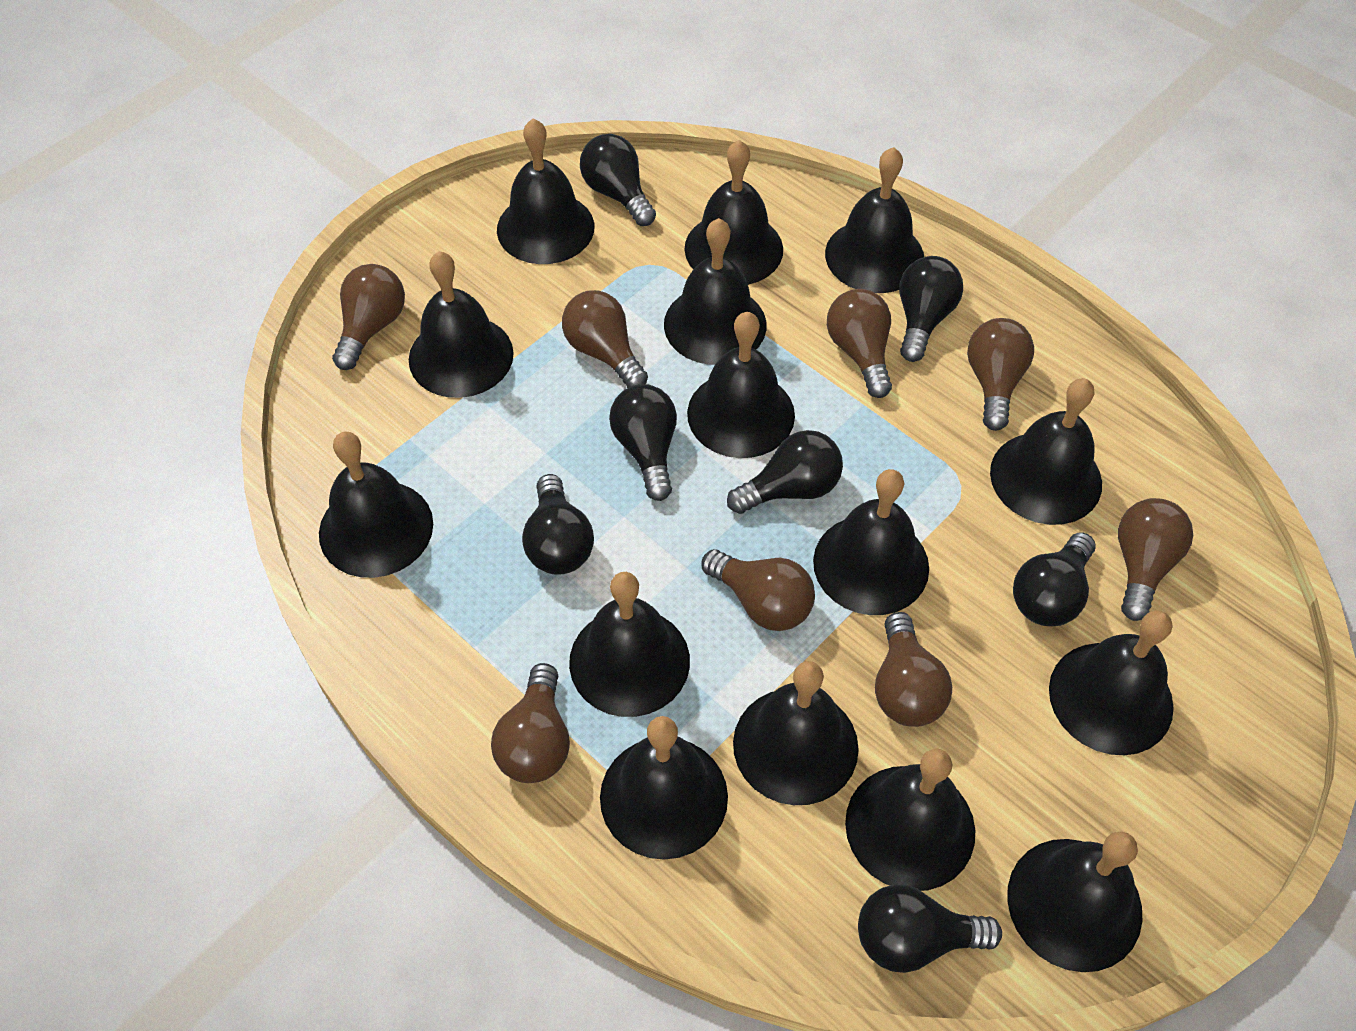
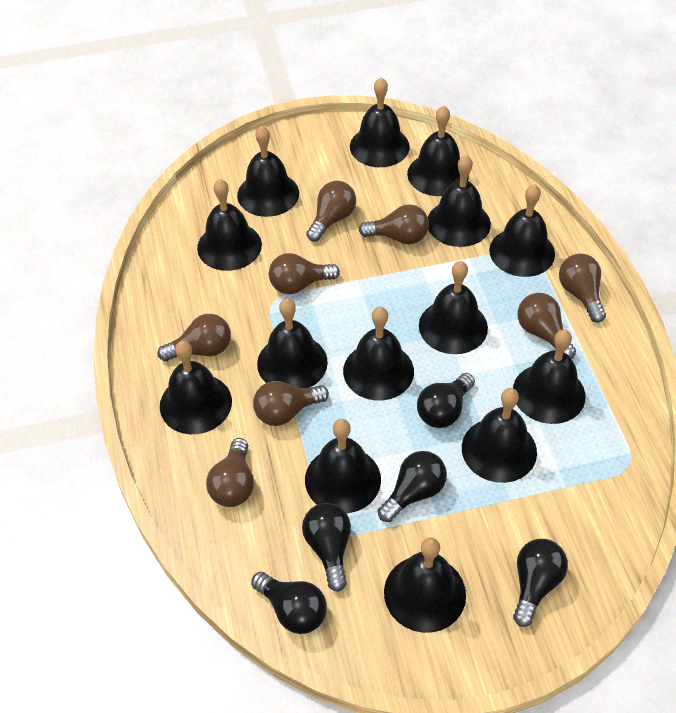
black bell: 15 -> 14
black light bulb: 7 -> 5

